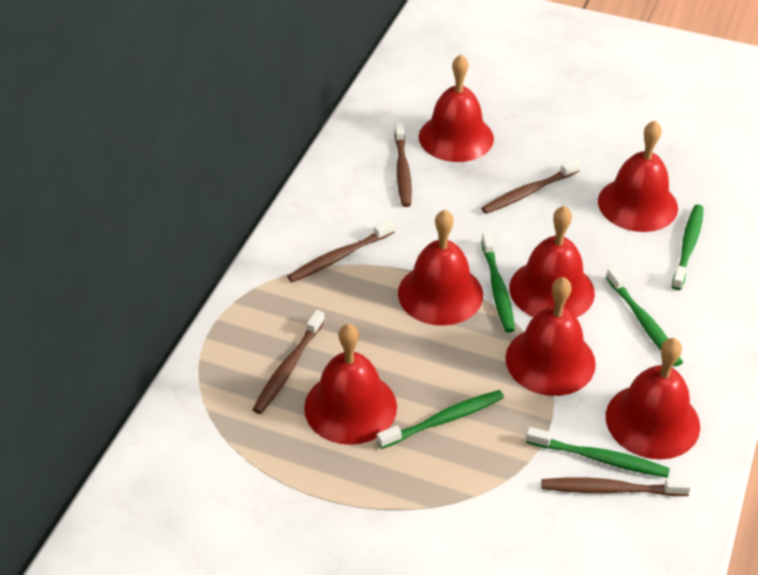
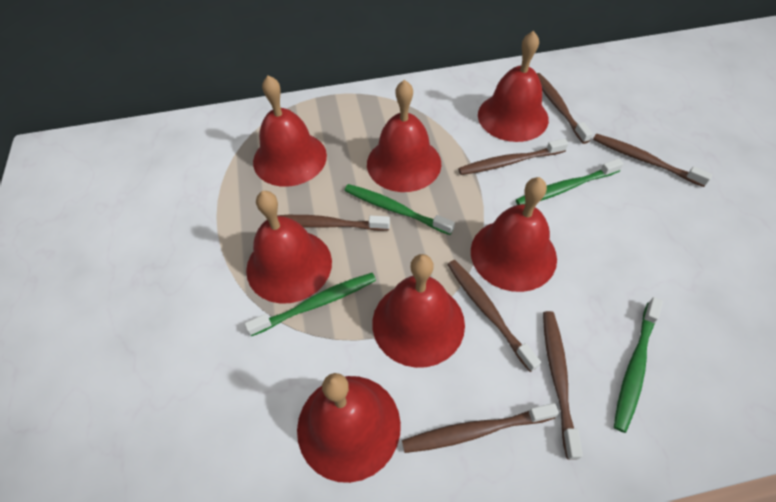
brown toothbrush: 5 -> 7
green toothbrush: 5 -> 4

